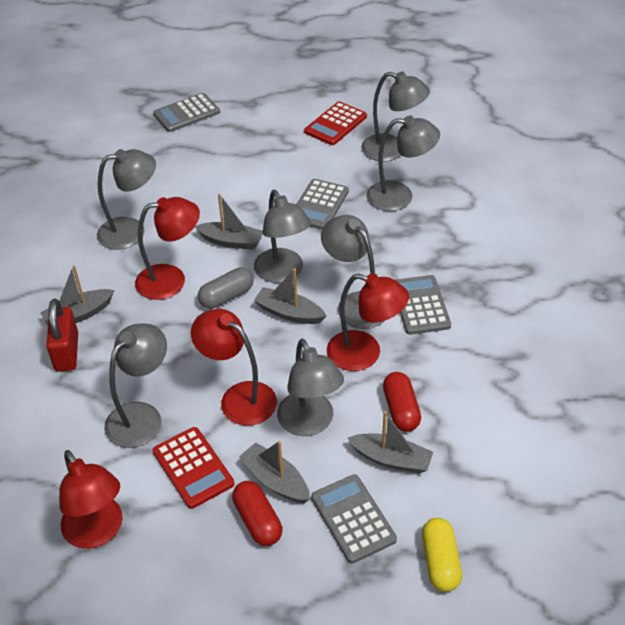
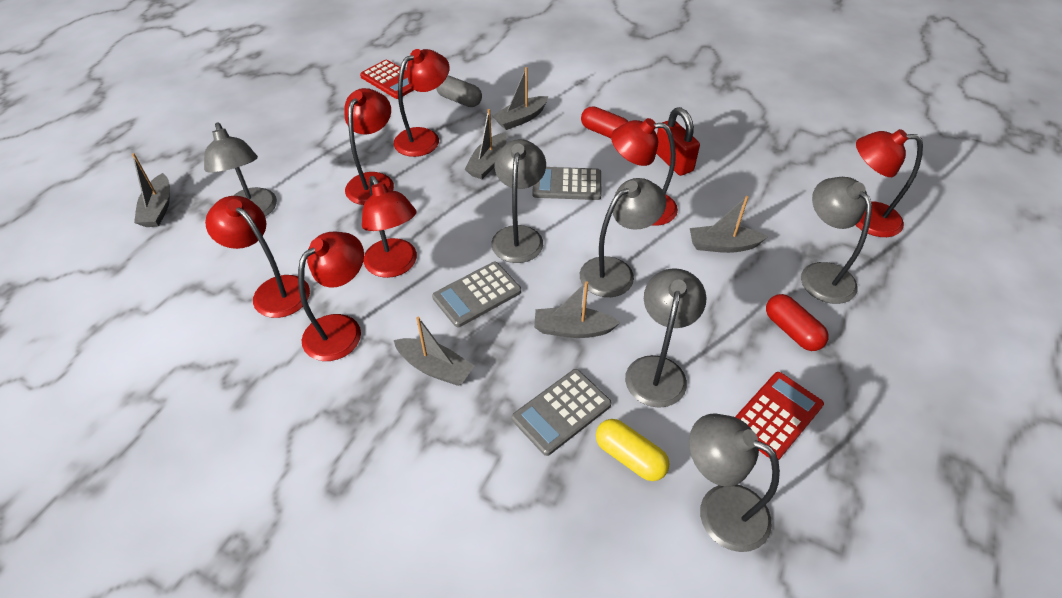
grey boat: 5 -> 6
grey calculator: 4 -> 3
grey lamp: 7 -> 6
red lamp: 4 -> 7

